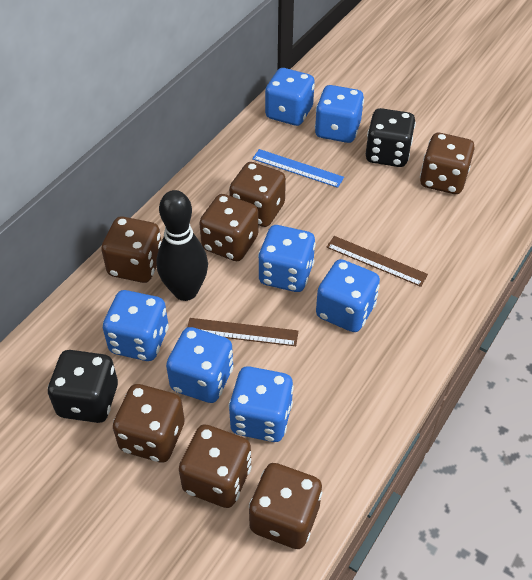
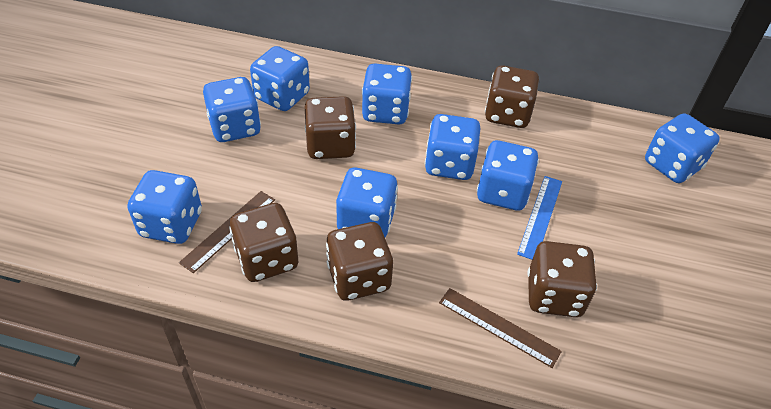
black bowling pin: 1 -> 0
black dice: 2 -> 0
blue dice: 7 -> 8
brown dice: 7 -> 5

